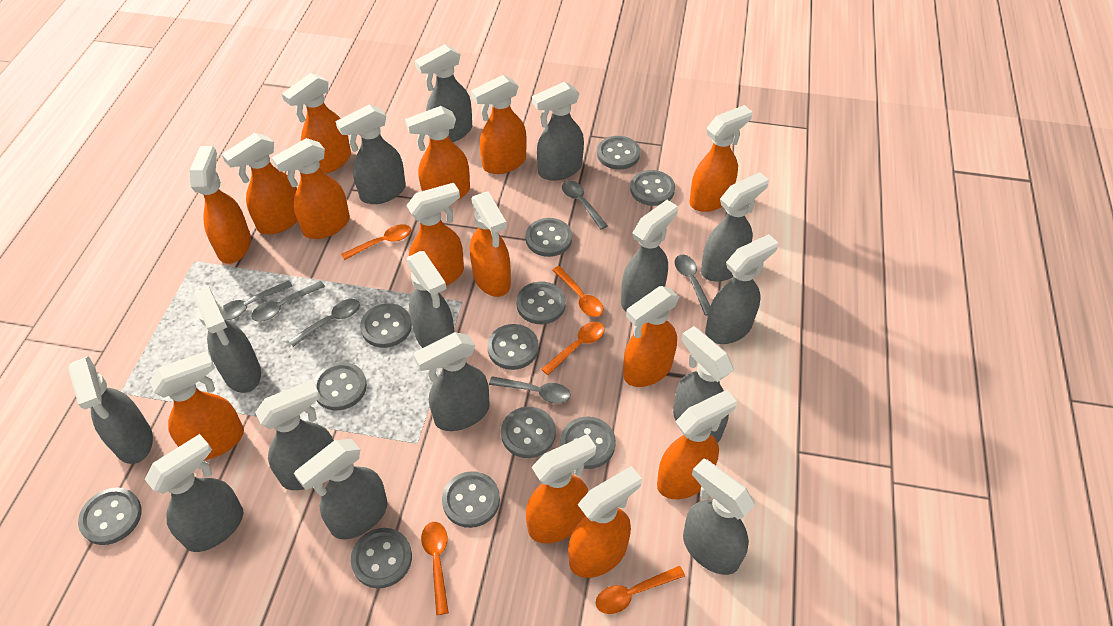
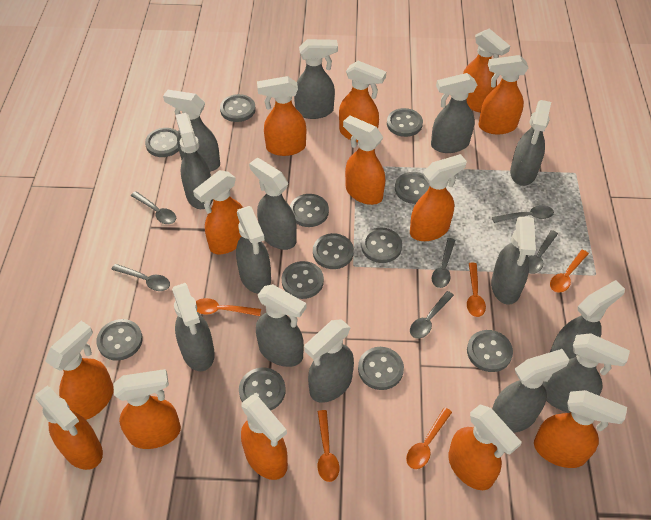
grey spray bottle: 15 -> 14
orange spray bottle: 14 -> 13

